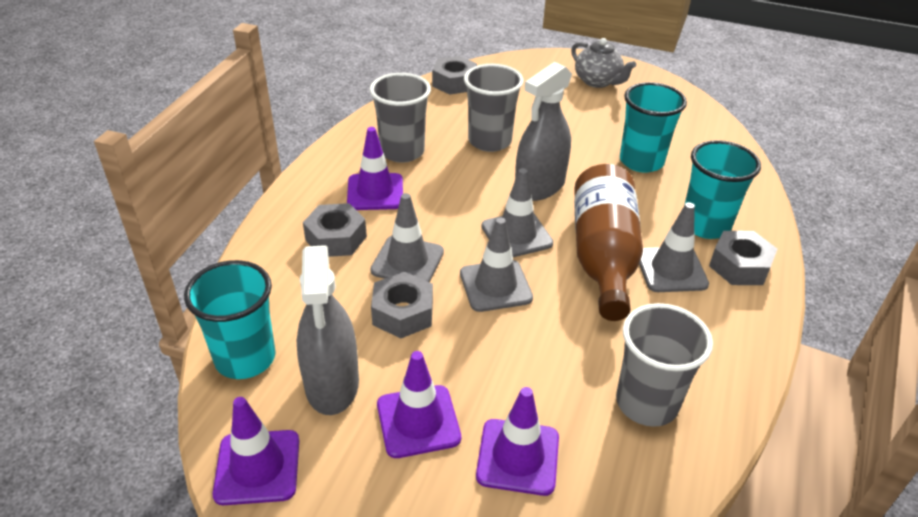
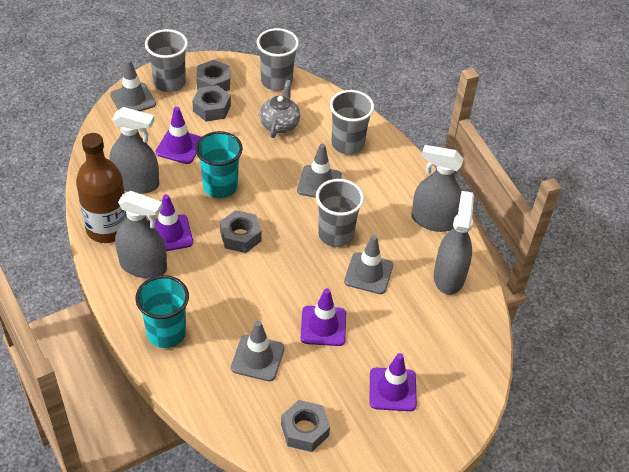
grey cup: 3 -> 4
grey spray bottle: 2 -> 4
turquoise cup: 3 -> 2

